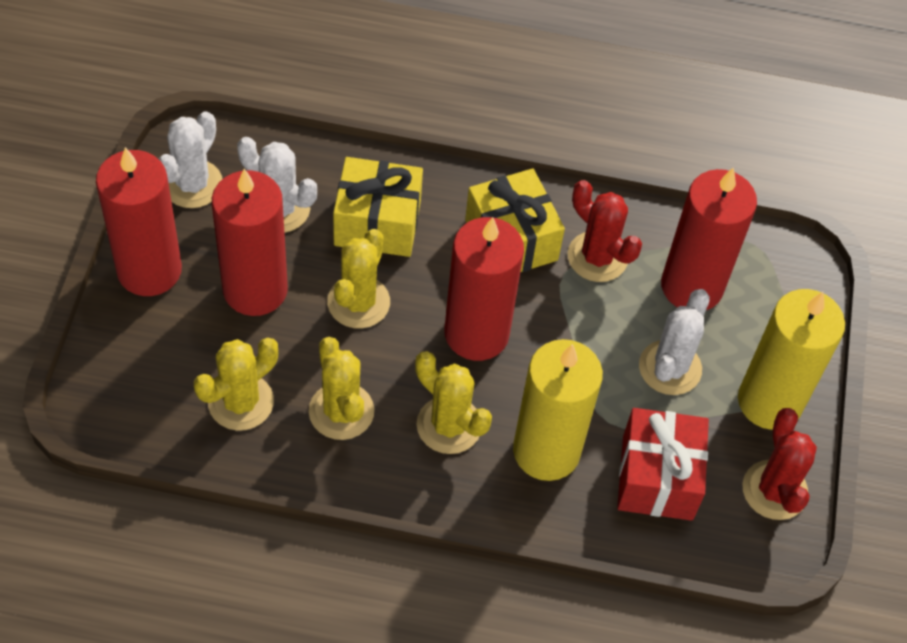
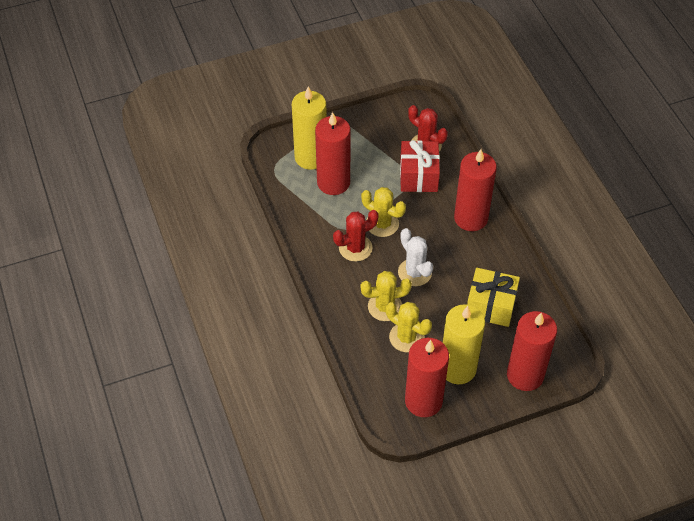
white cactus: 3 -> 1
yellow cactus: 4 -> 3
yellow gift: 2 -> 1

